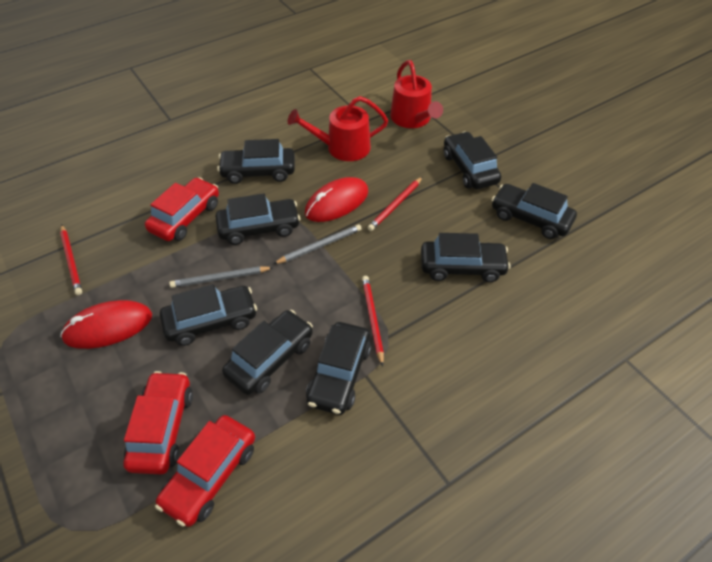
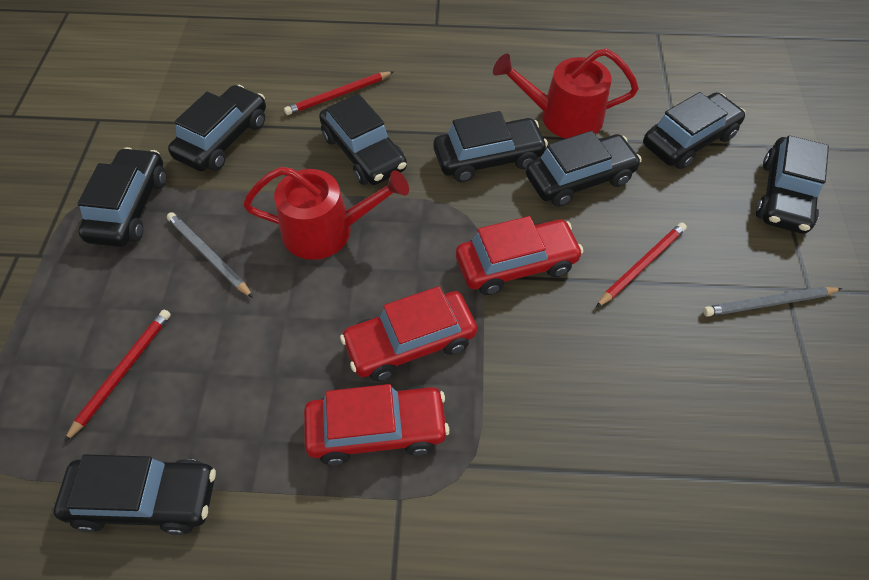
red mouse: 2 -> 0

